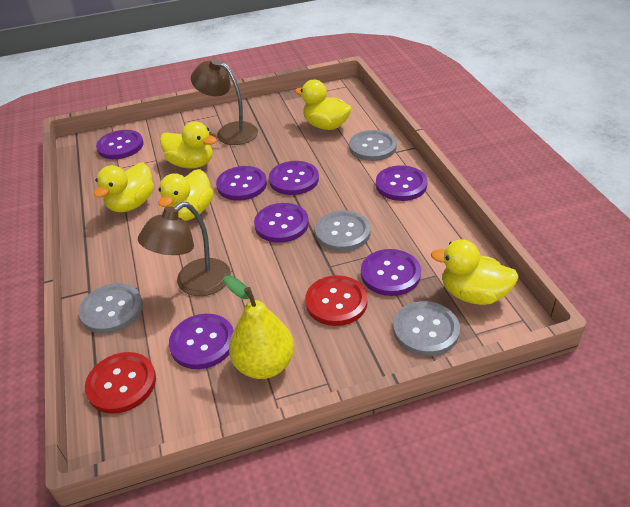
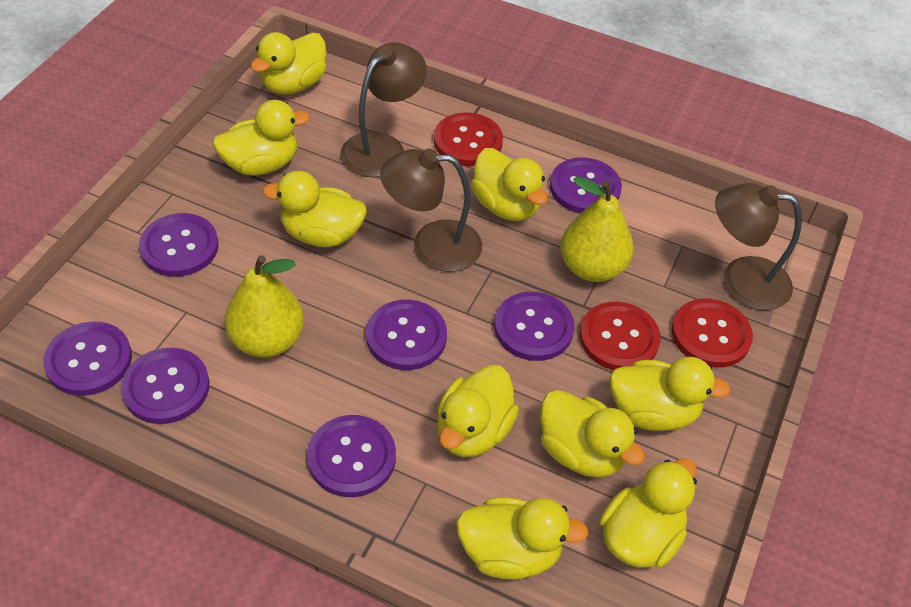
brown lamp: 2 -> 3
grey button: 4 -> 0
red button: 2 -> 3
yellow duck: 5 -> 9
yellow pear: 1 -> 2

